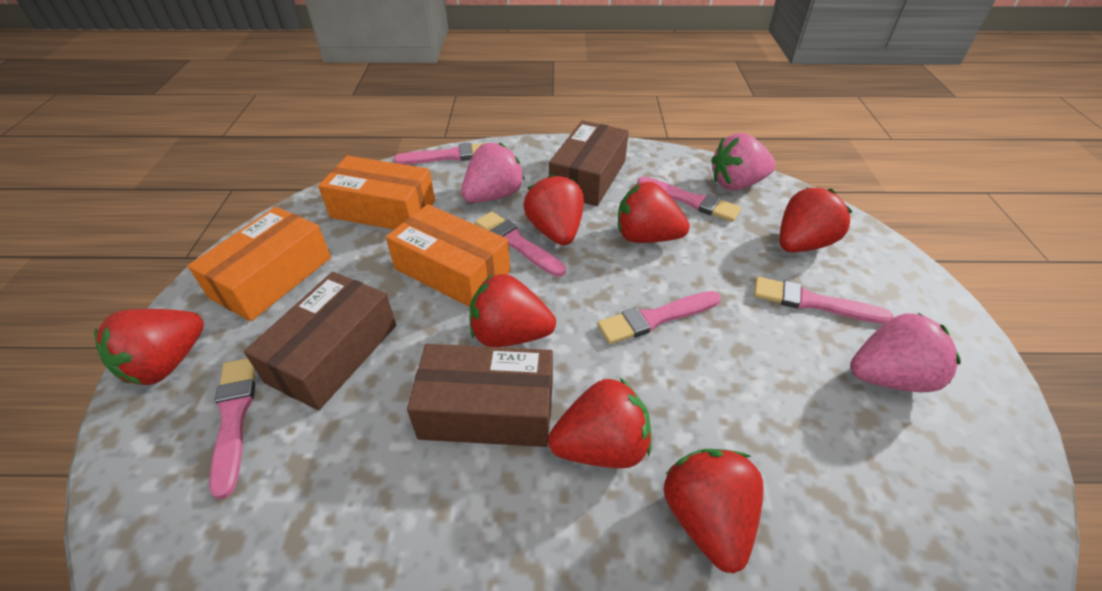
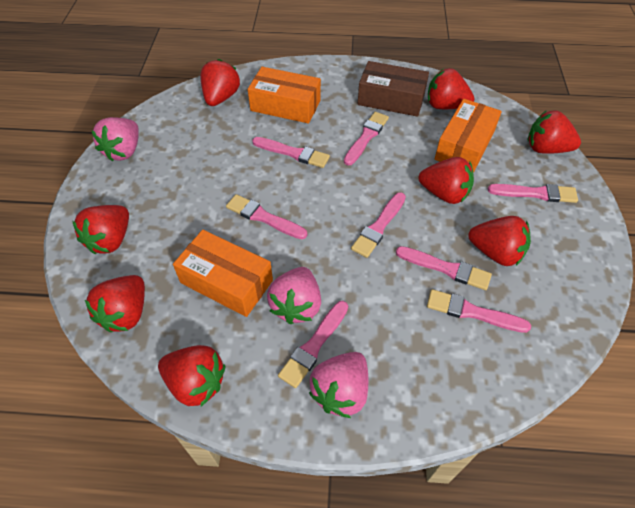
brown box: 3 -> 1
pink brush: 6 -> 8
red strawberry: 7 -> 8

